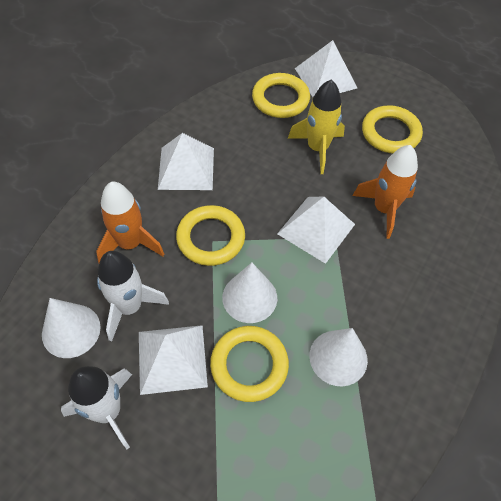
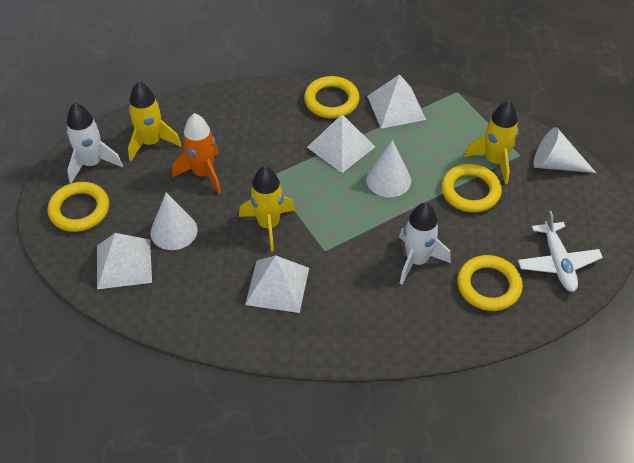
orange rocket: 2 -> 1
white plane: 0 -> 1
yellow rocket: 1 -> 3

